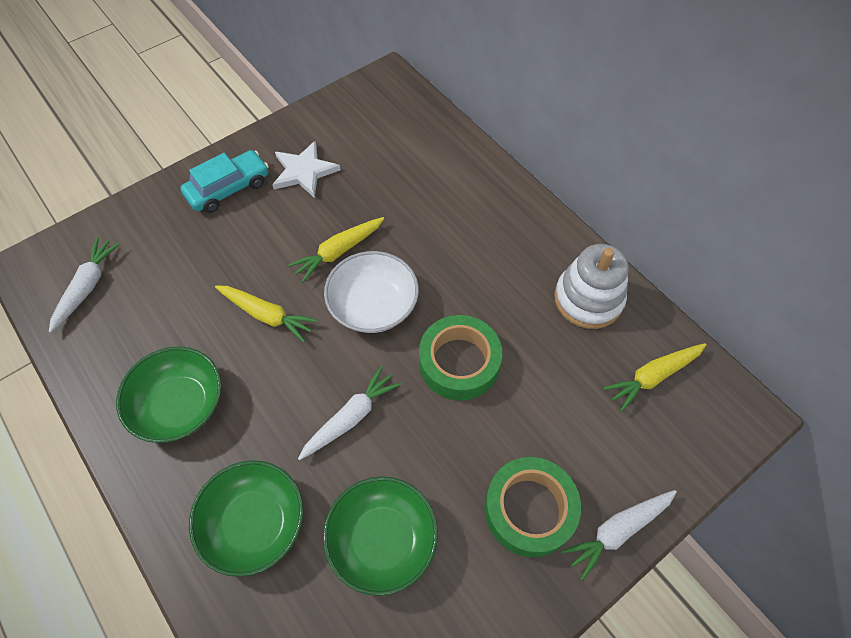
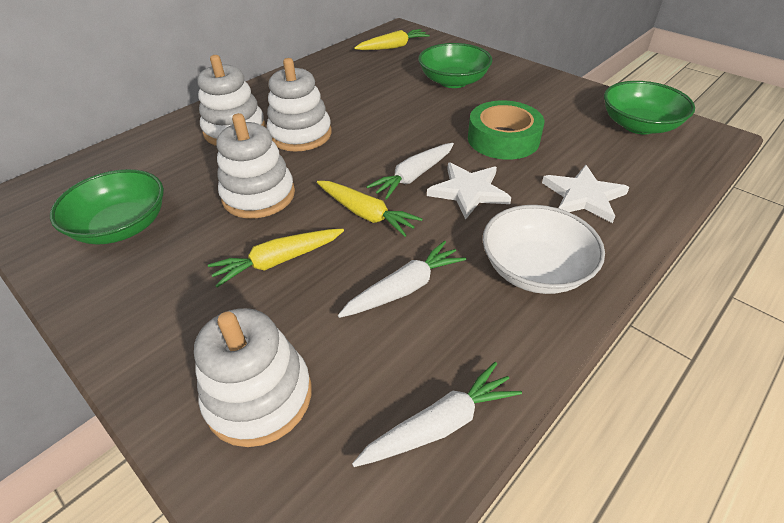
green tape: 2 -> 1
turquoise car: 1 -> 0
white stacking toy: 1 -> 4
white star: 1 -> 2

